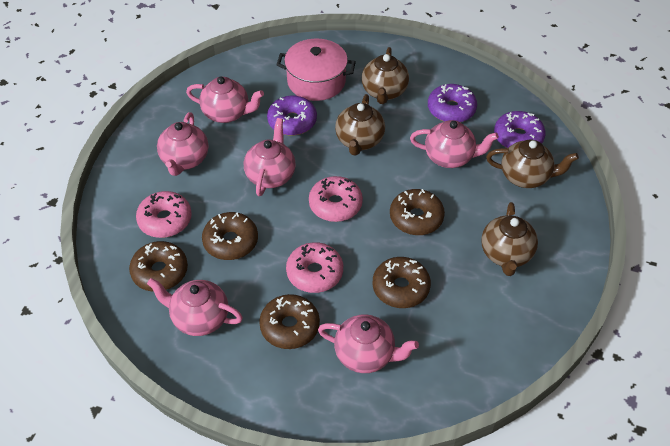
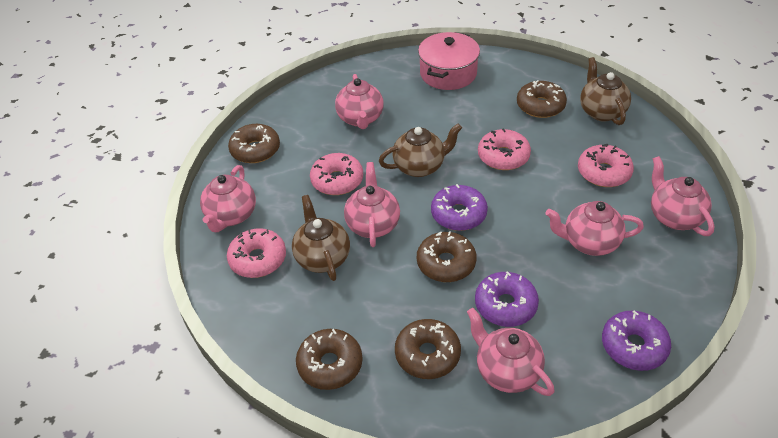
brown teapot: 4 -> 3
pink donut: 3 -> 4

